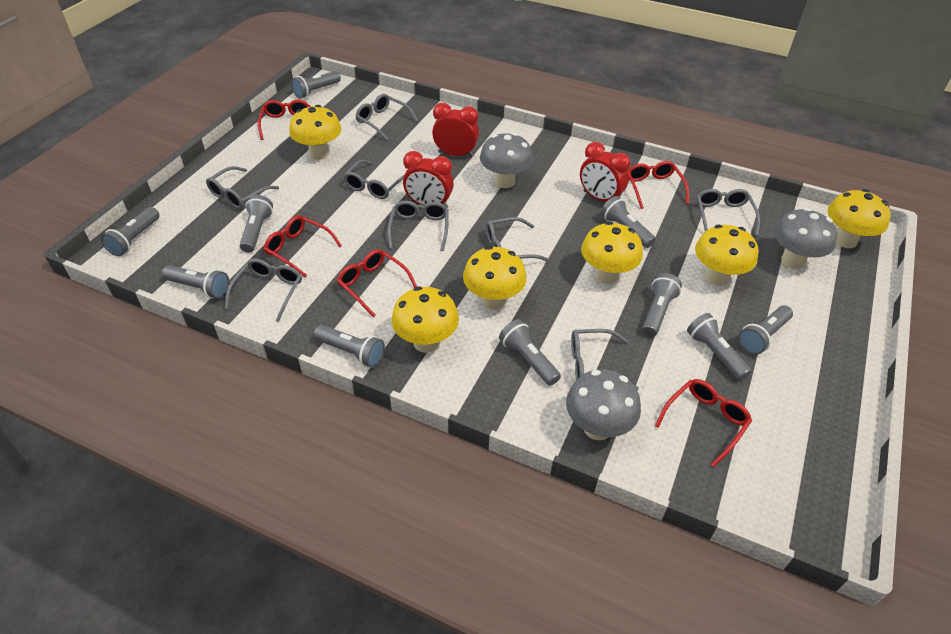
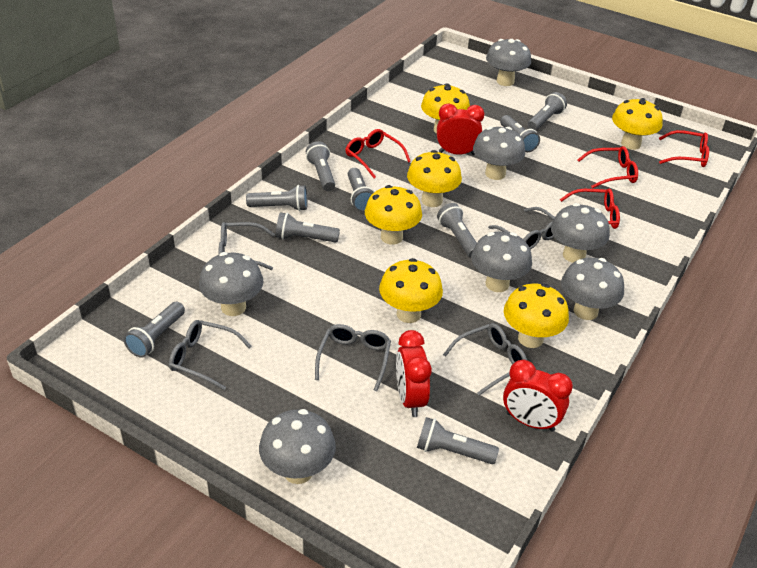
grey flashlight: 10 -> 9
grey glasses: 8 -> 5
grey mushroom: 3 -> 7
red glasses: 5 -> 4

